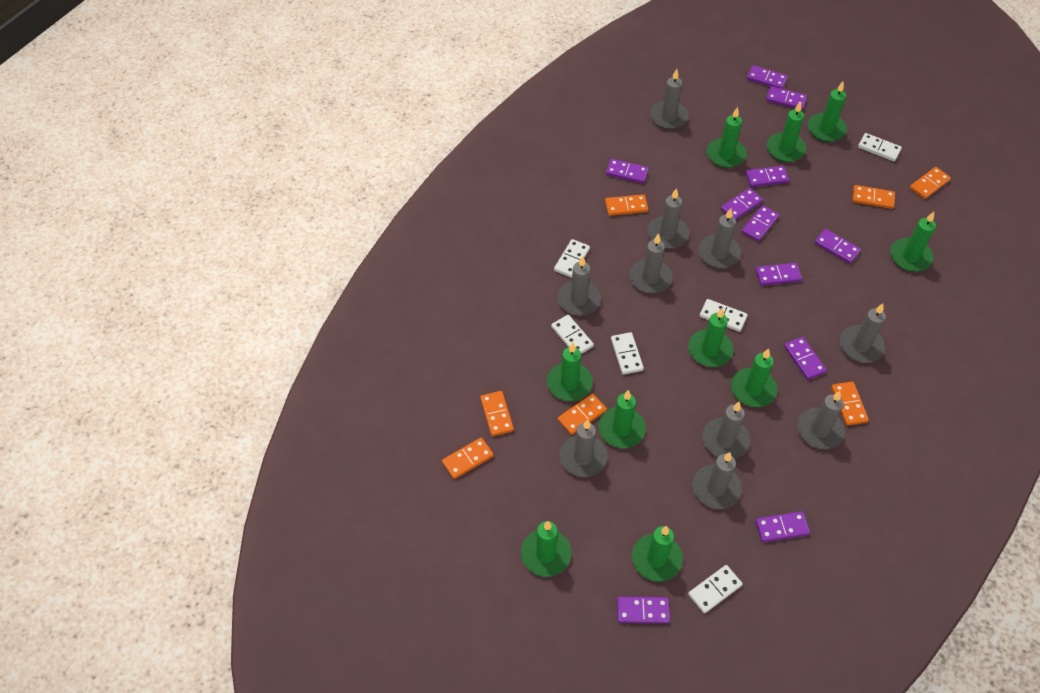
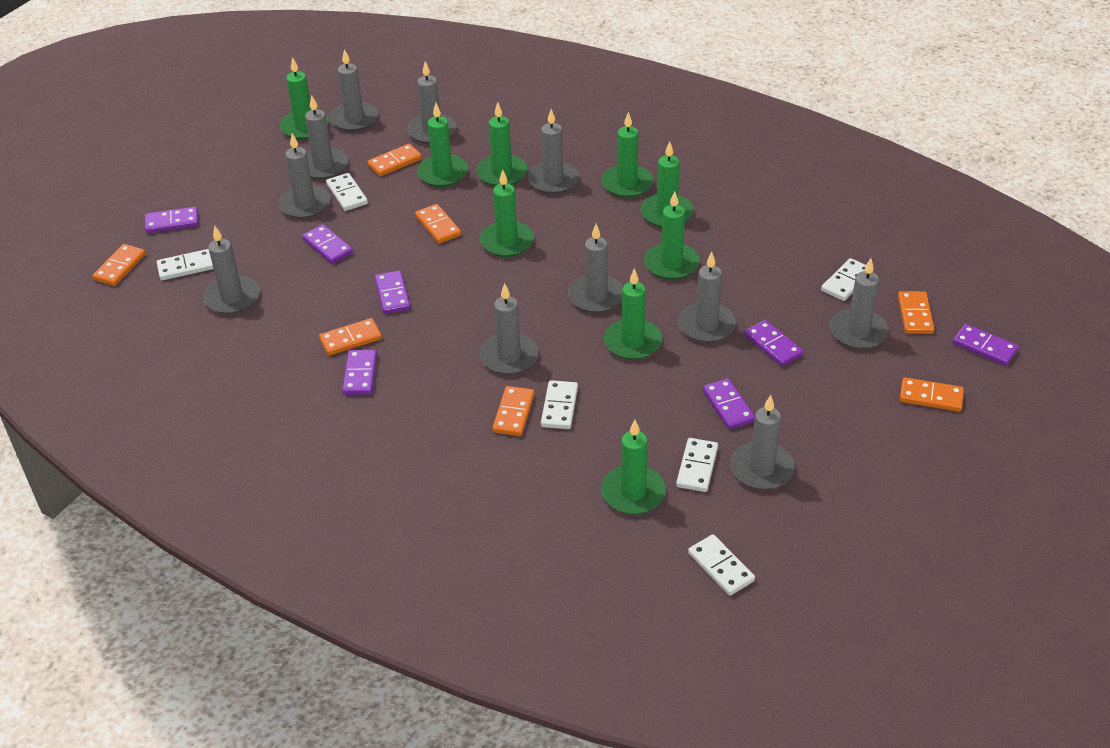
green candle: 10 -> 9
grey candle: 10 -> 11
purple domino: 11 -> 7

